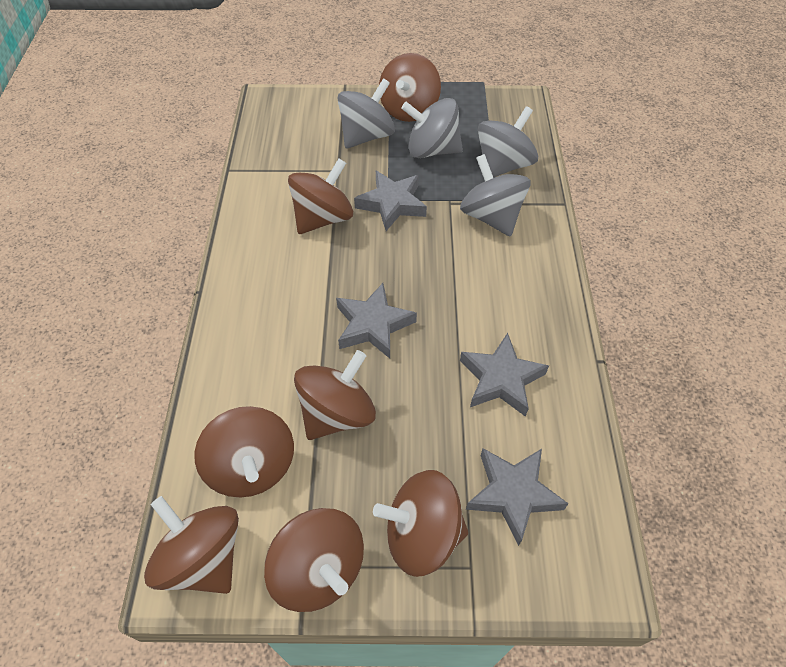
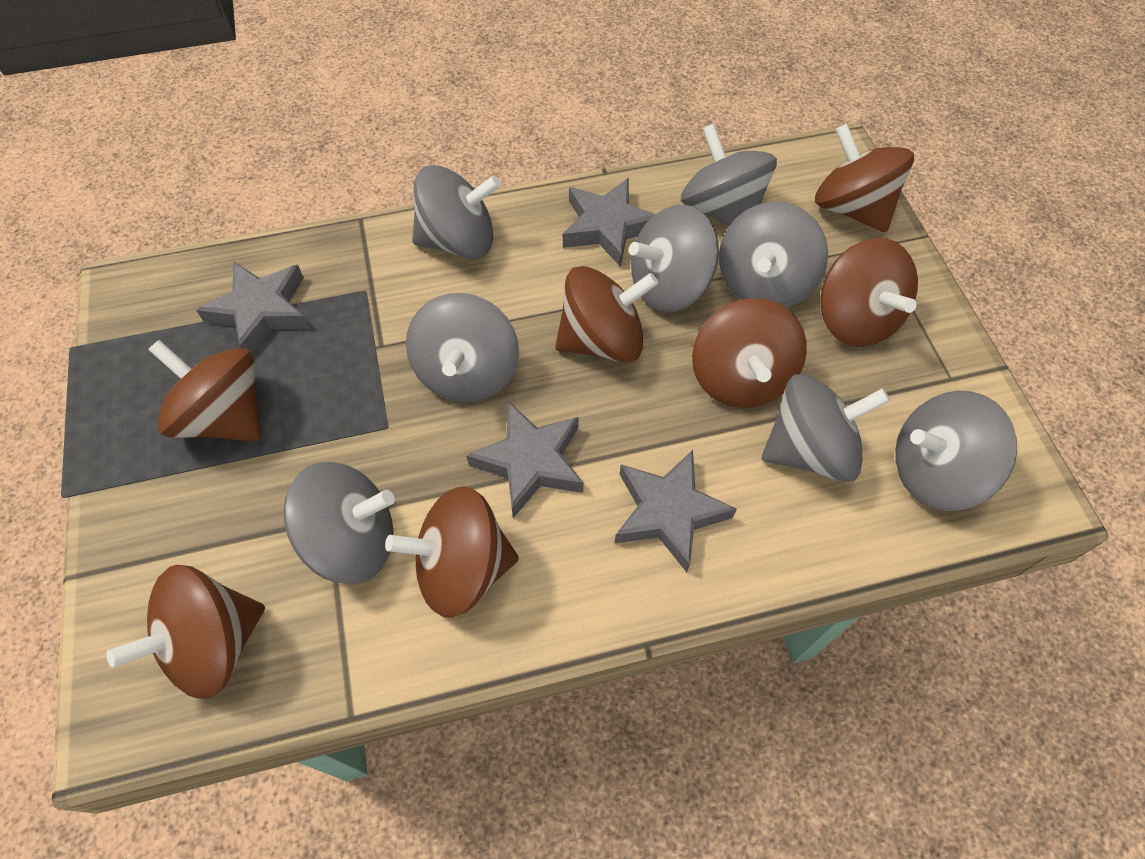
grey spinning top: 4 -> 8

